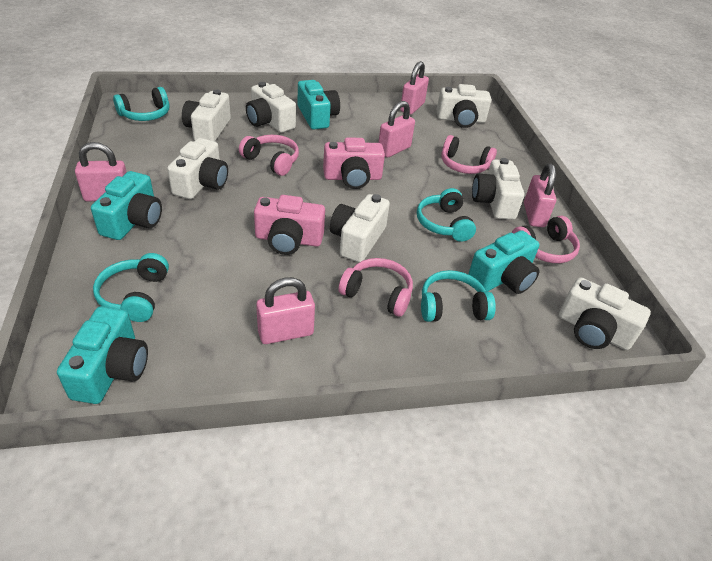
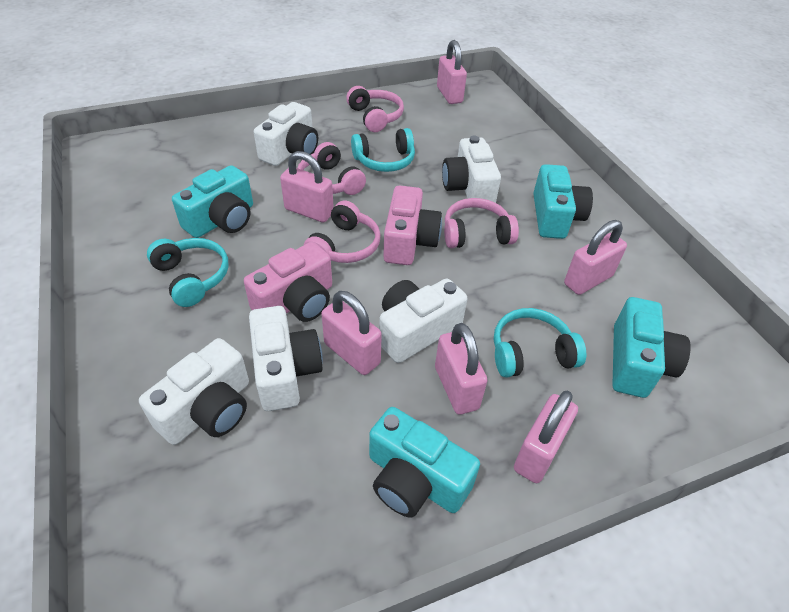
pink padlock: 5 -> 6
turquoise headphones: 4 -> 3
white camera: 7 -> 5

